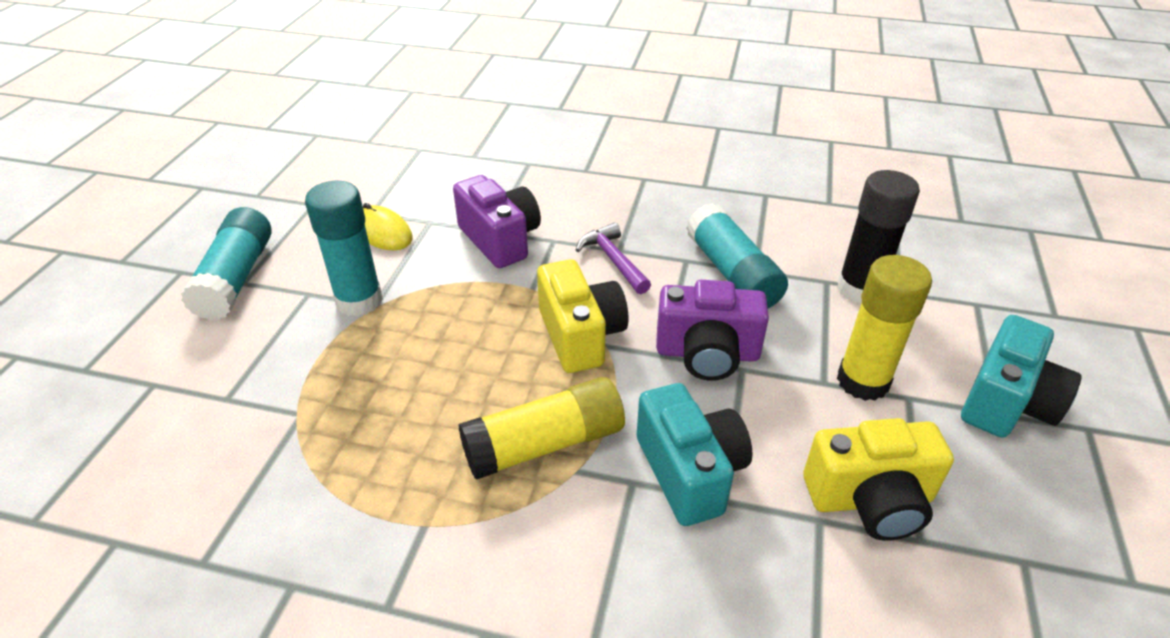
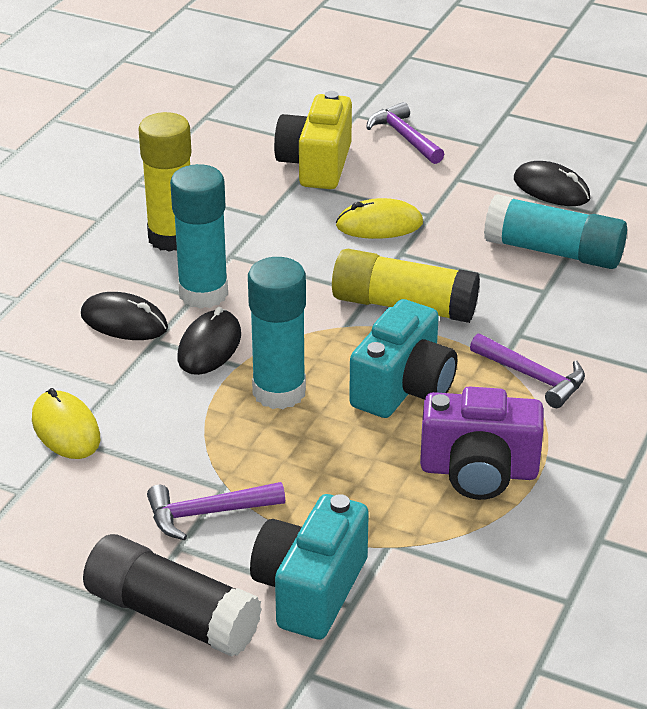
black mouse: 0 -> 3
purple camera: 2 -> 1
purple hammer: 1 -> 3
yellow camera: 2 -> 1
yellow mouse: 1 -> 2

